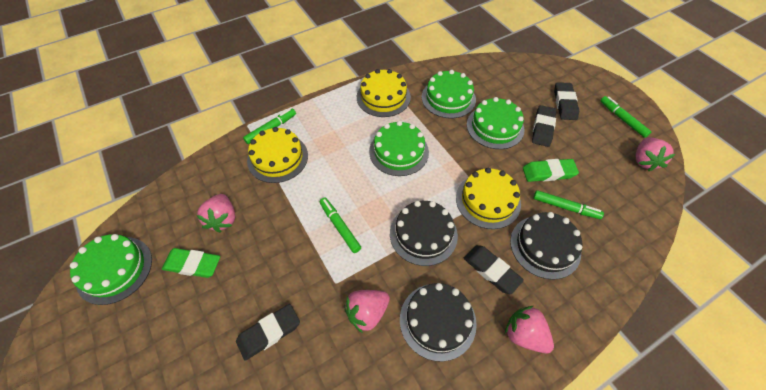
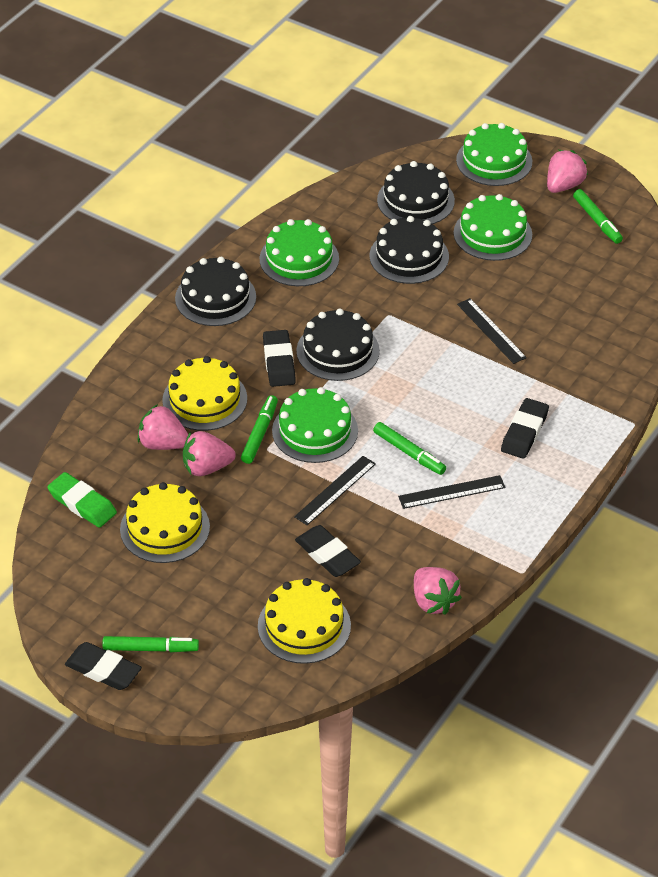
black cake: 3 -> 4
black ruler: 0 -> 3
green eraser: 2 -> 1

